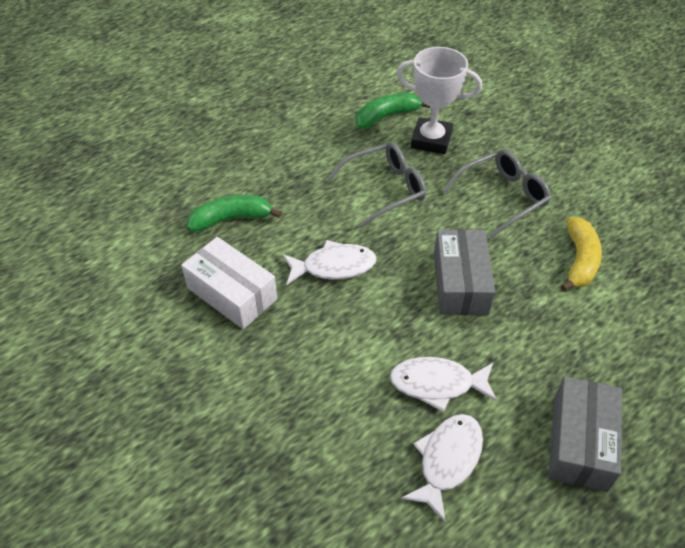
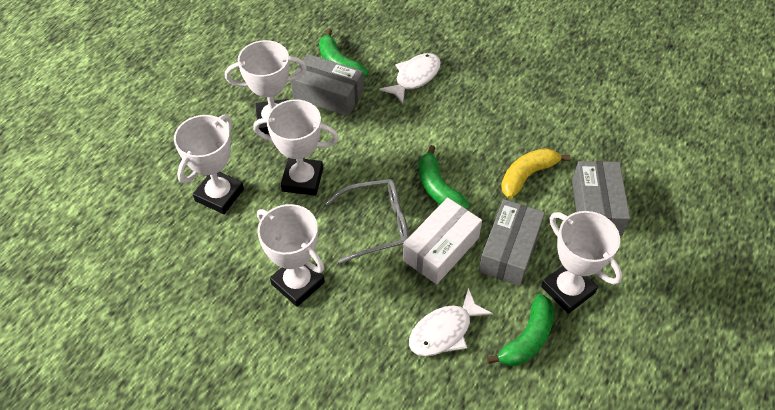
green banana: 2 -> 3
grey box: 2 -> 3
grey glasses: 2 -> 1
white fish: 3 -> 2
white trophy: 1 -> 5

